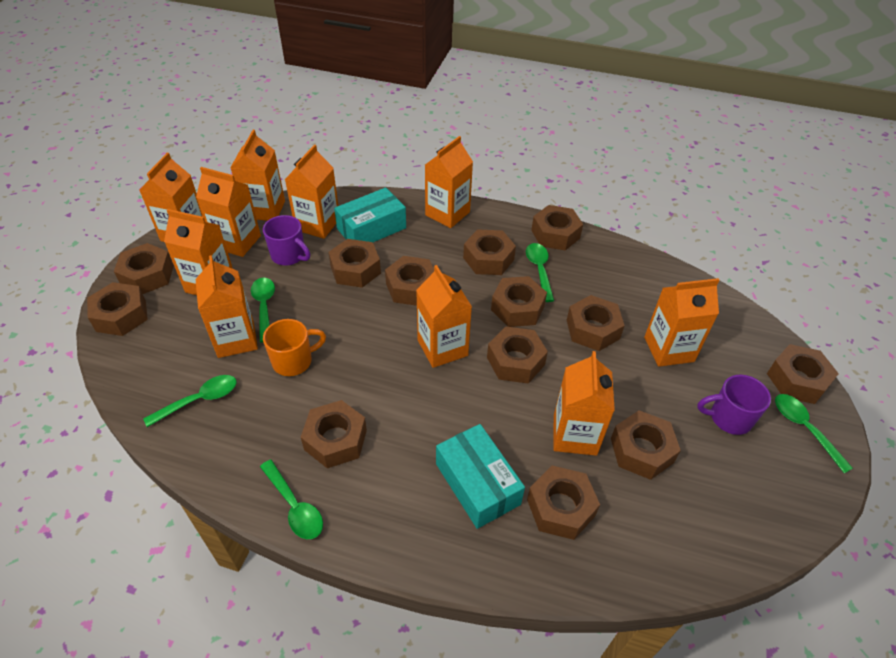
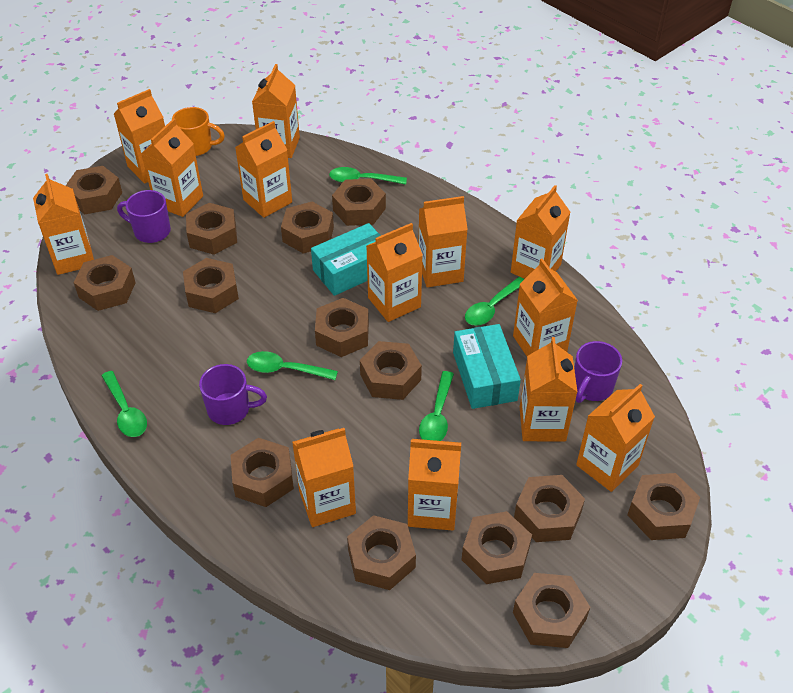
brown nut: 13 -> 14
orange carton: 10 -> 13
purple mug: 2 -> 3

